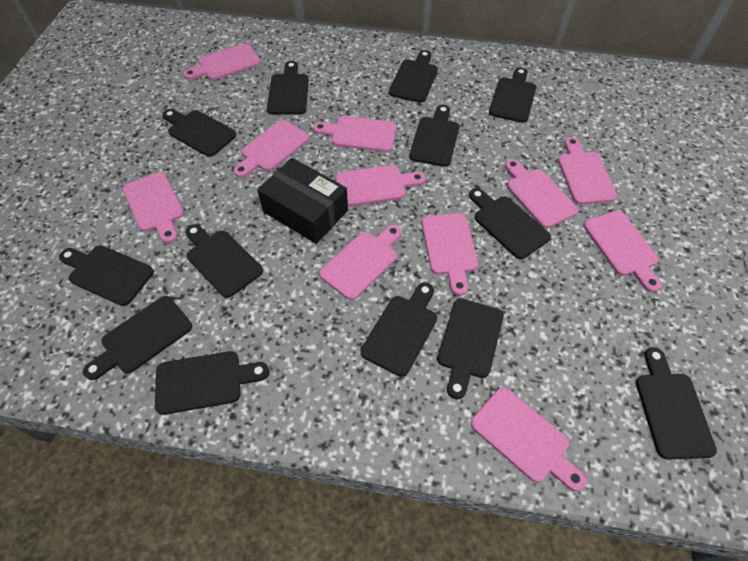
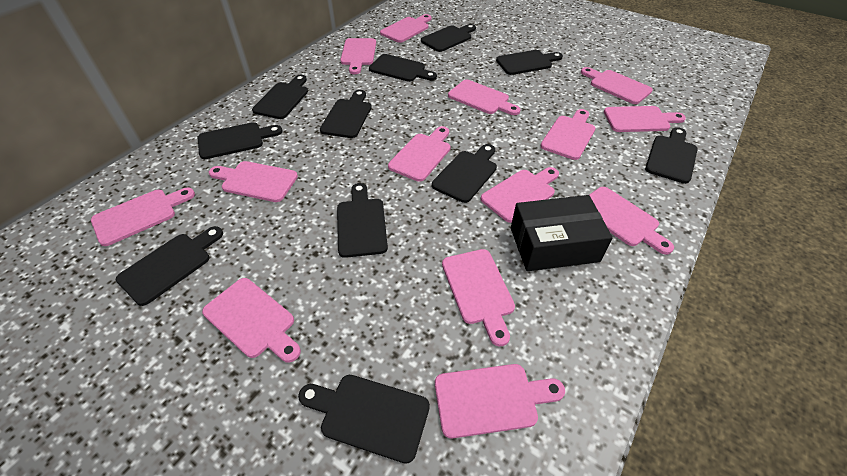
black cutting board: 13 -> 11
pink cutting board: 11 -> 14

